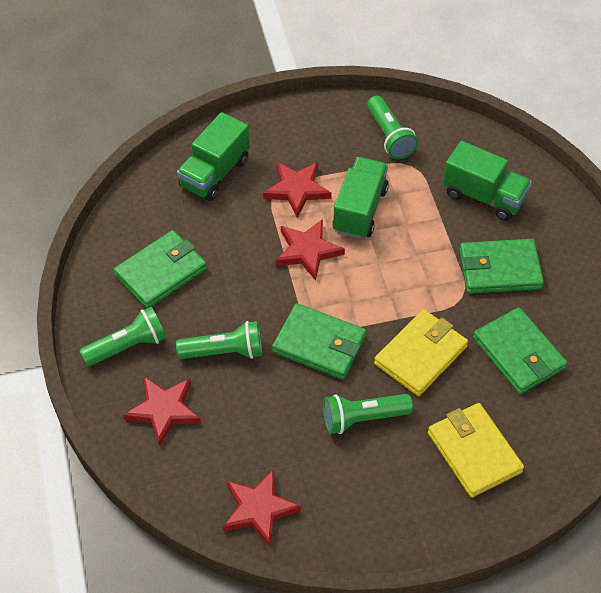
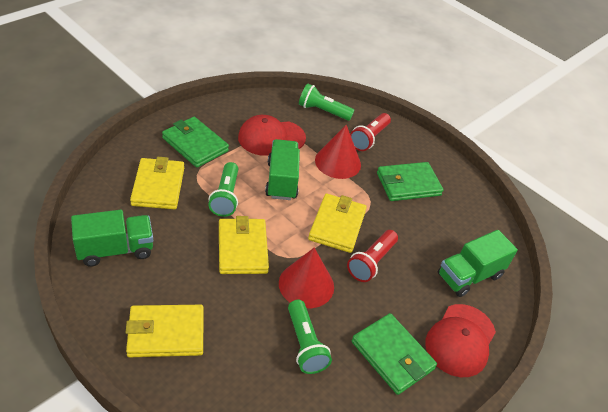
green flashlight: 4 -> 3
green wallet: 4 -> 3
red cap: 0 -> 2
red cone: 0 -> 2
red flashlight: 0 -> 2
red star: 4 -> 0
yellow wallet: 2 -> 4

